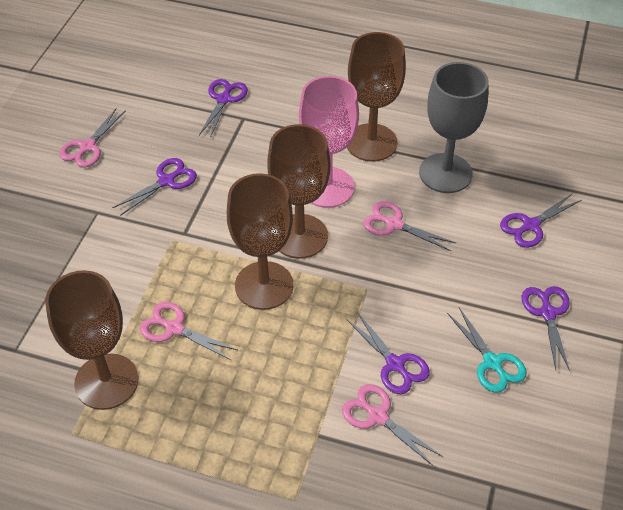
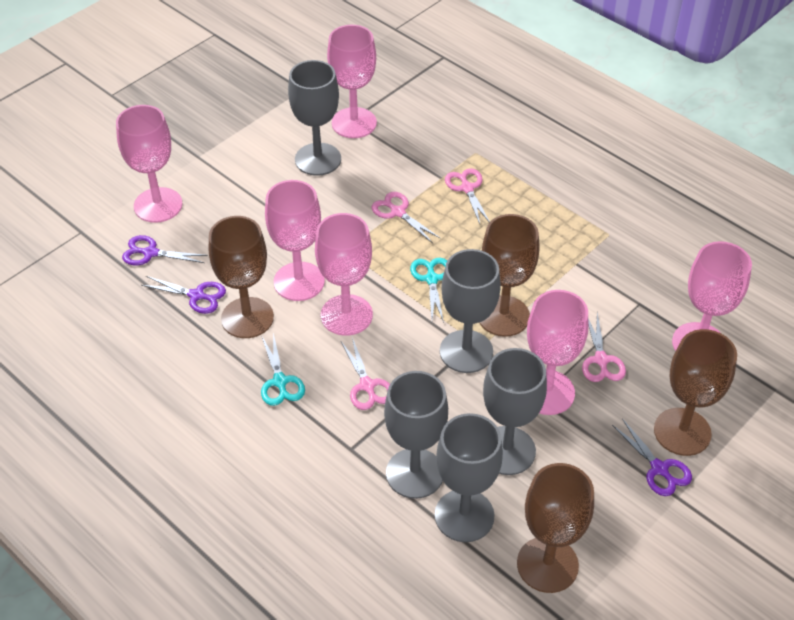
grey goblet: 1 -> 5
pink goblet: 1 -> 6
purple scissors: 5 -> 3
turquoise scissors: 1 -> 2

